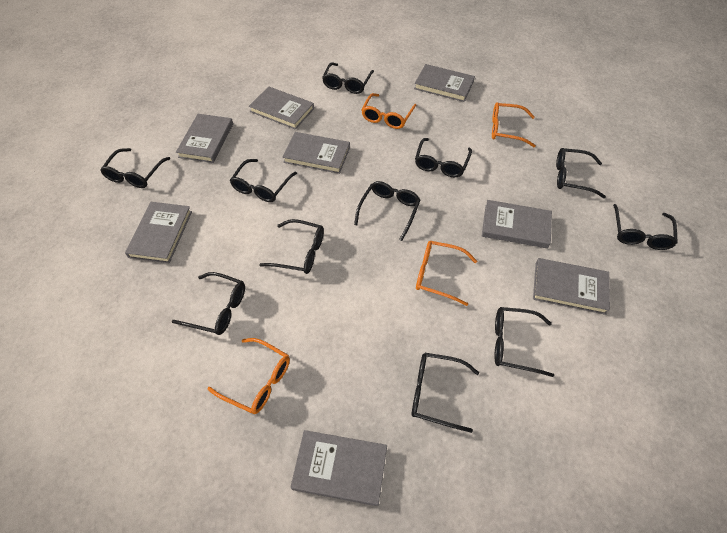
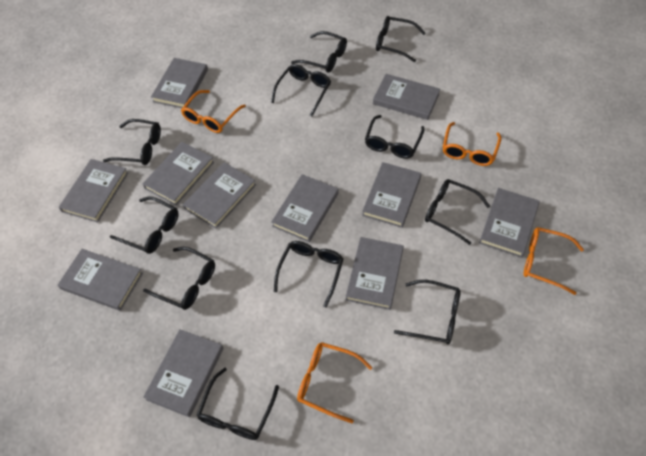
grey book: 8 -> 11

